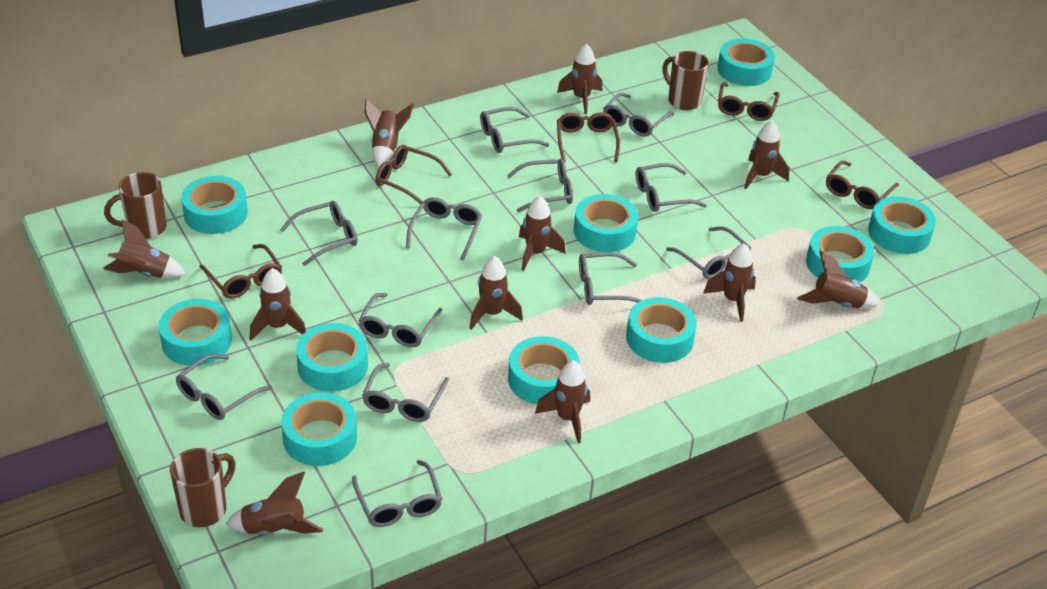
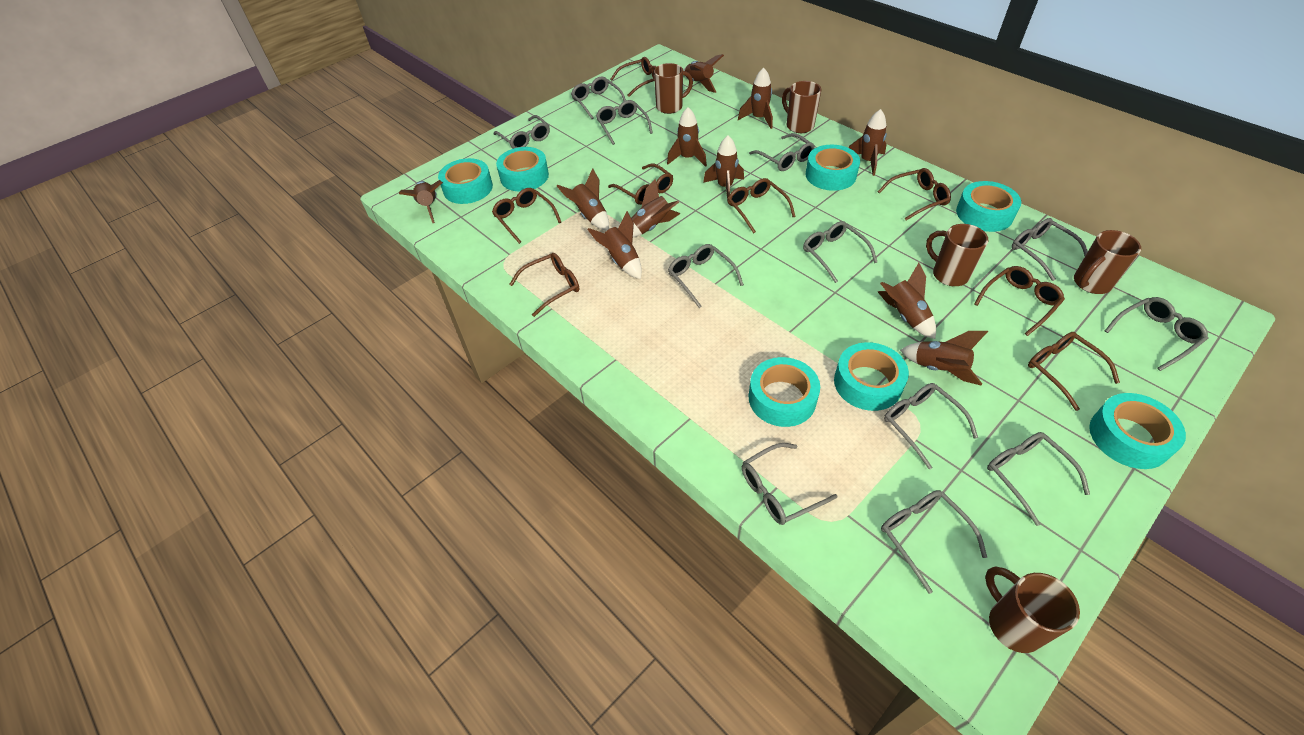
brown glasses: 5 -> 8
brown mug: 3 -> 5
turquoise tape: 10 -> 7

